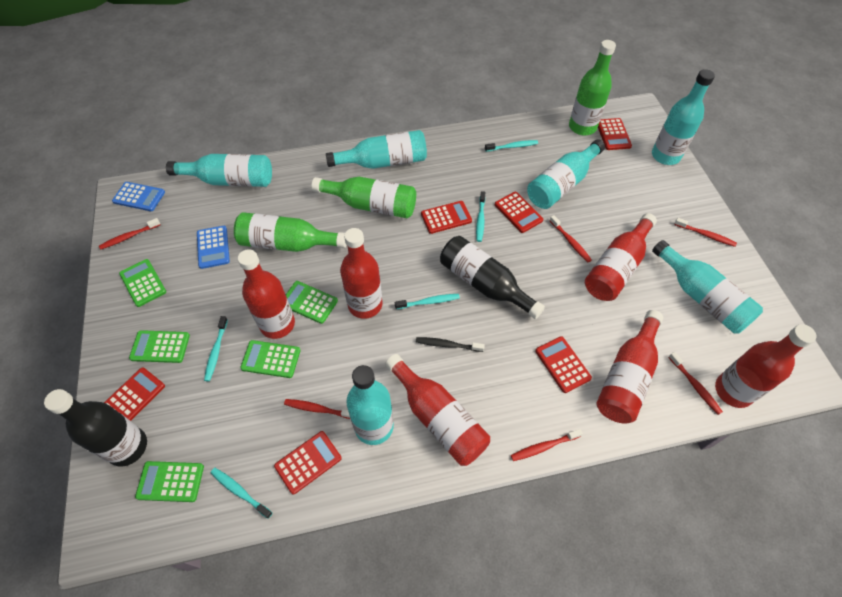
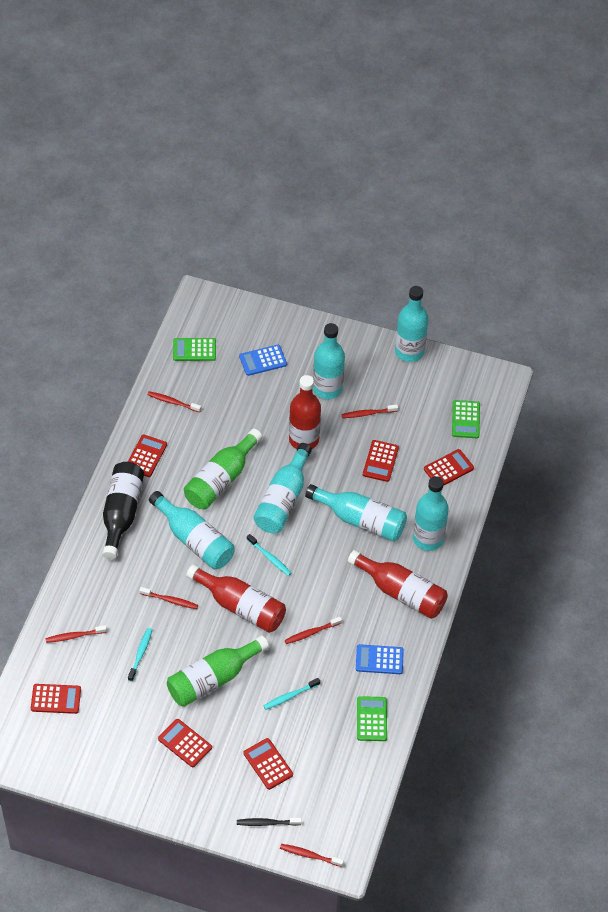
black bottle: 2 -> 1
green bottle: 3 -> 2
green calculator: 5 -> 3
red bottle: 6 -> 3
turquoise toothbrush: 5 -> 3

